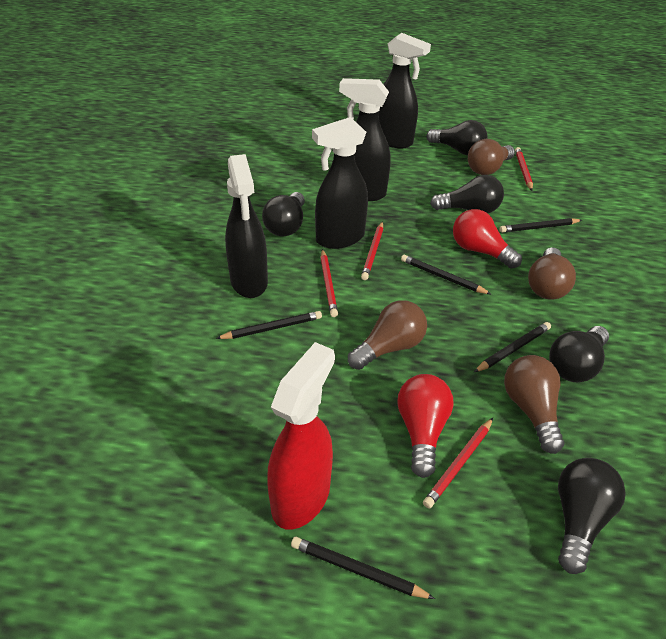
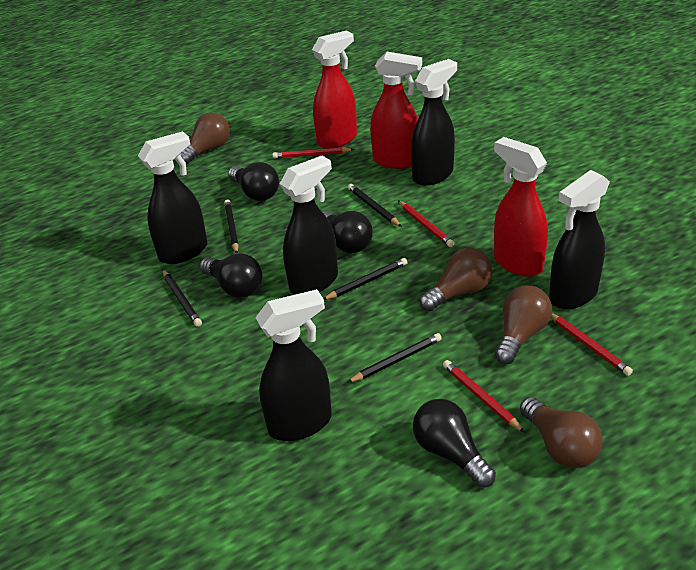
black light bulb: 5 -> 4
black spray bottle: 4 -> 5
red light bulb: 2 -> 0
red spray bottle: 1 -> 3

